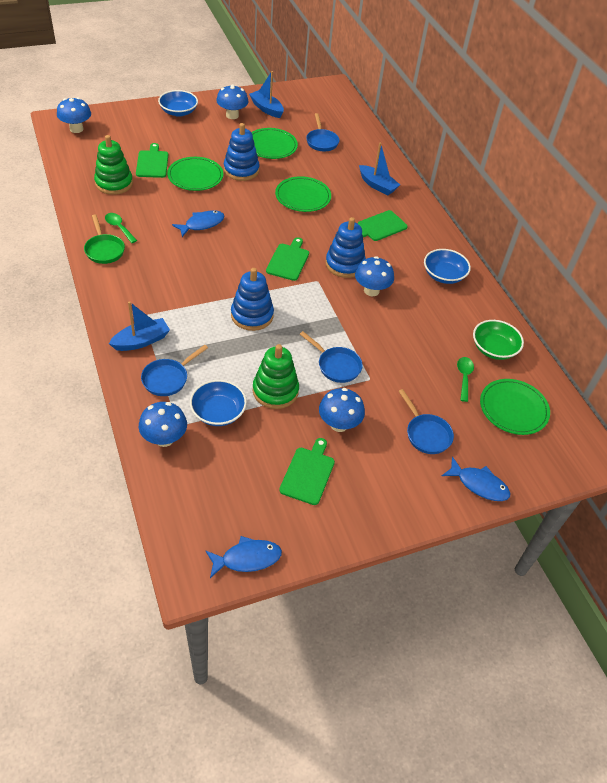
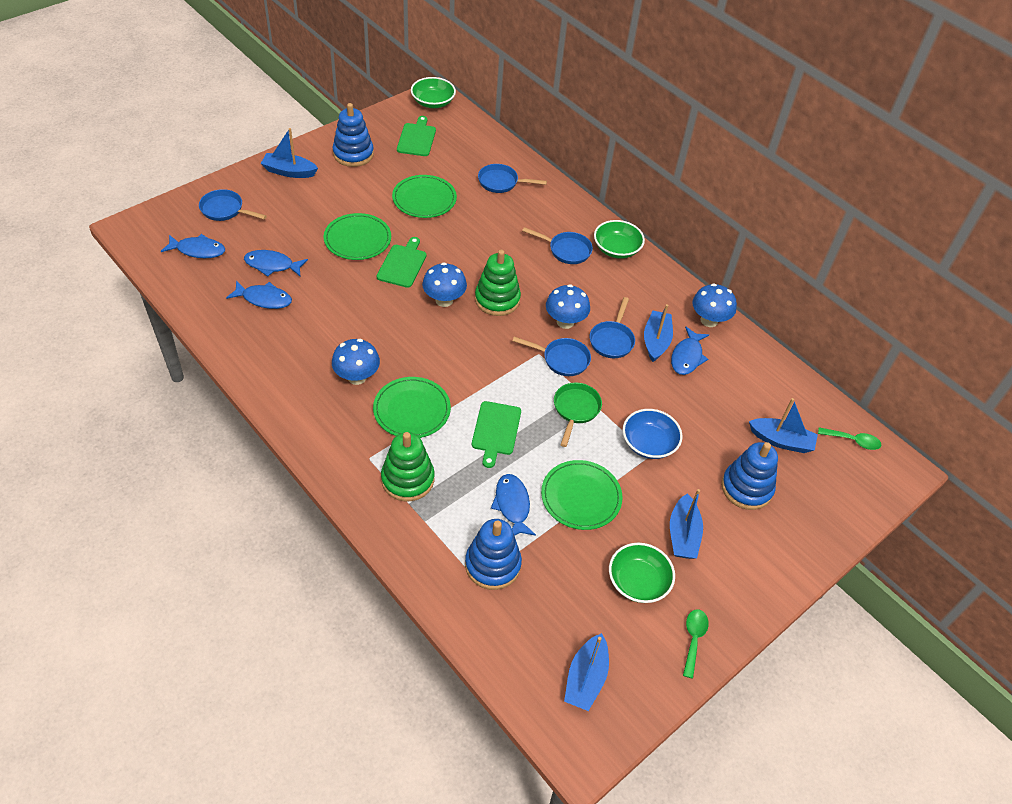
blue boat: 3 -> 5
blue bowl: 3 -> 1
blue fish: 3 -> 5
blue mushroom: 5 -> 4
blue pan: 4 -> 5
green bowl: 1 -> 3
green cutting board: 4 -> 3

